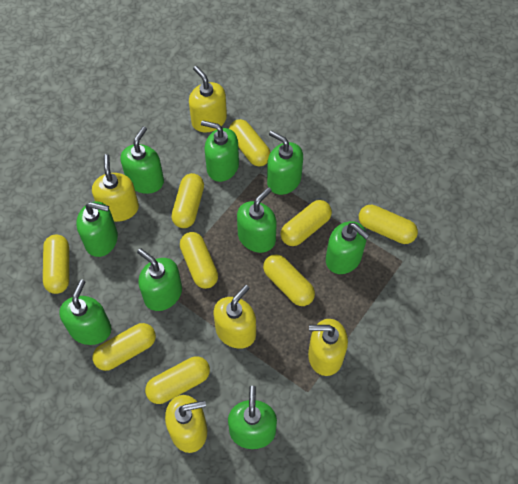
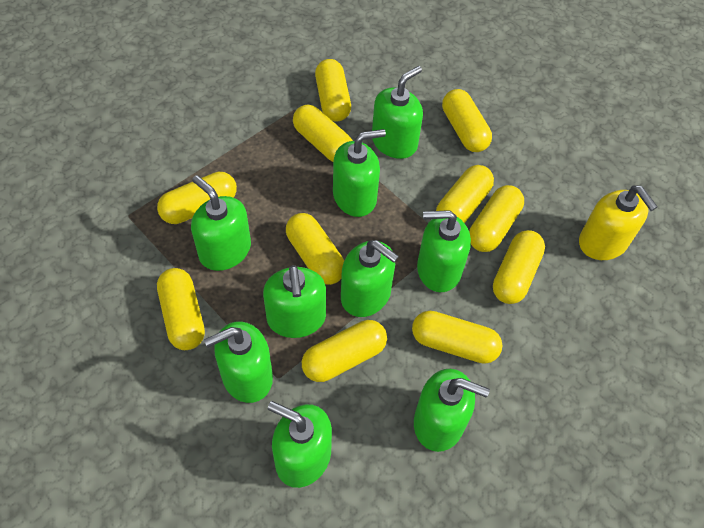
yellow capsule: 9 -> 11
yellow soap dispenser: 5 -> 1

